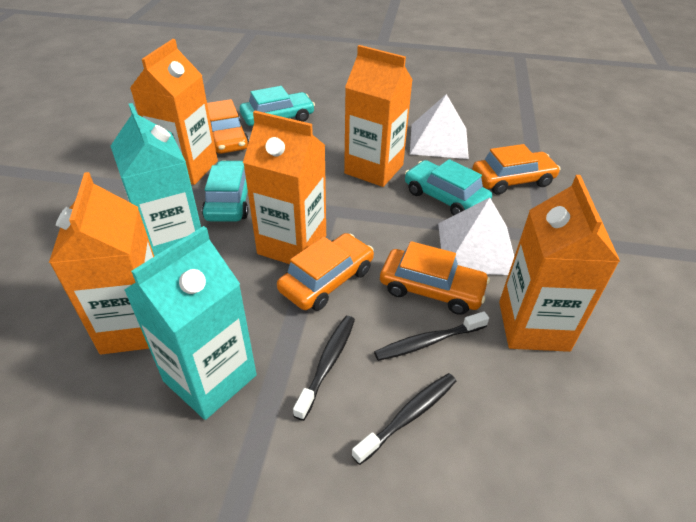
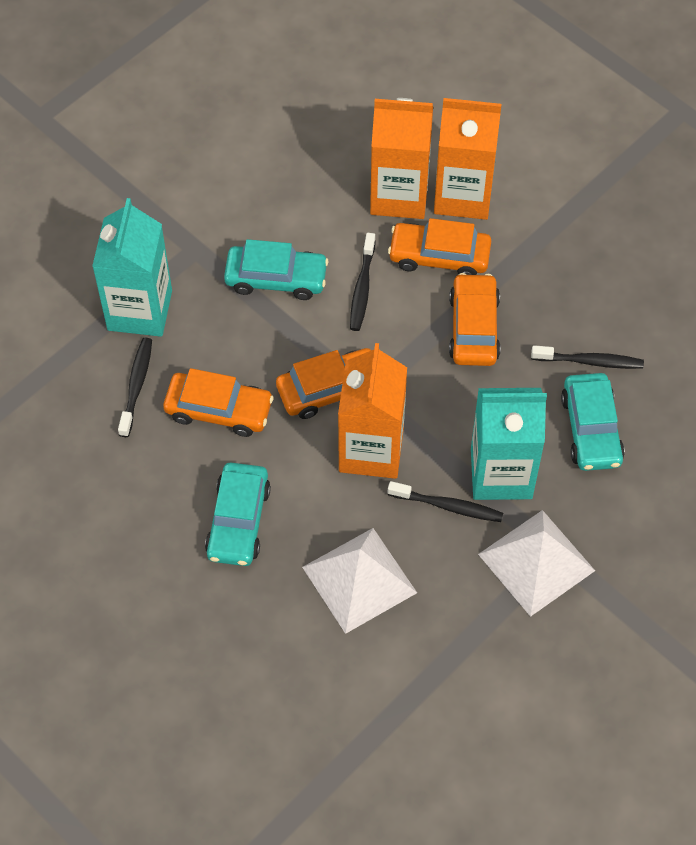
black toothbrush: 3 -> 4
orange carton: 5 -> 3

